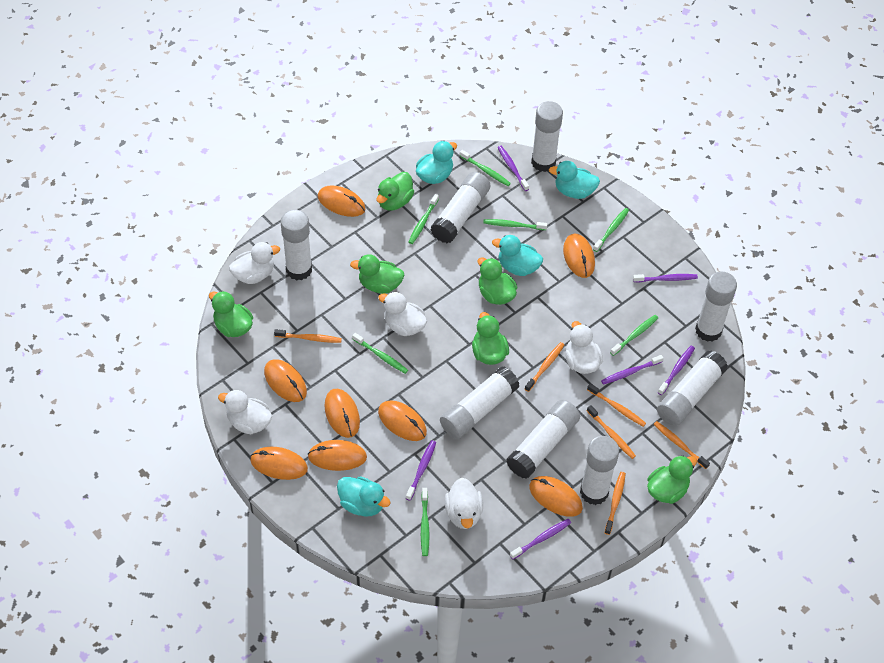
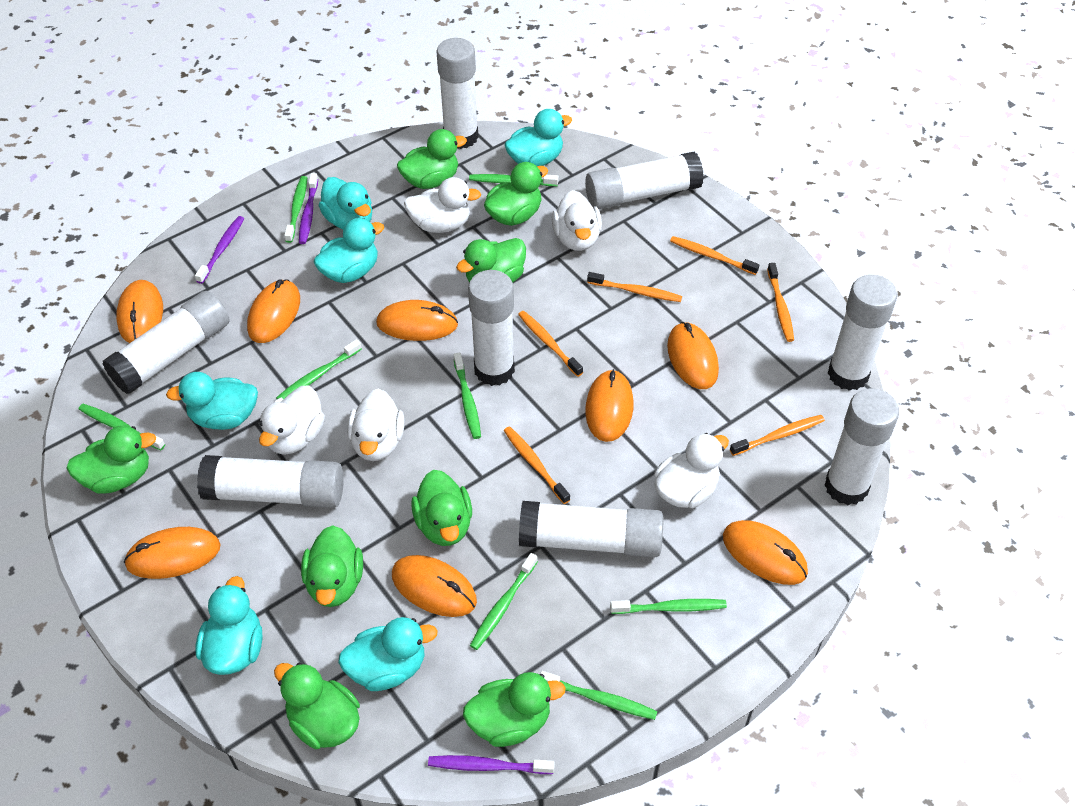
green duck: 6 -> 8
green toothbrush: 7 -> 8
purple toothbrush: 6 -> 3
turquoise duck: 4 -> 6

